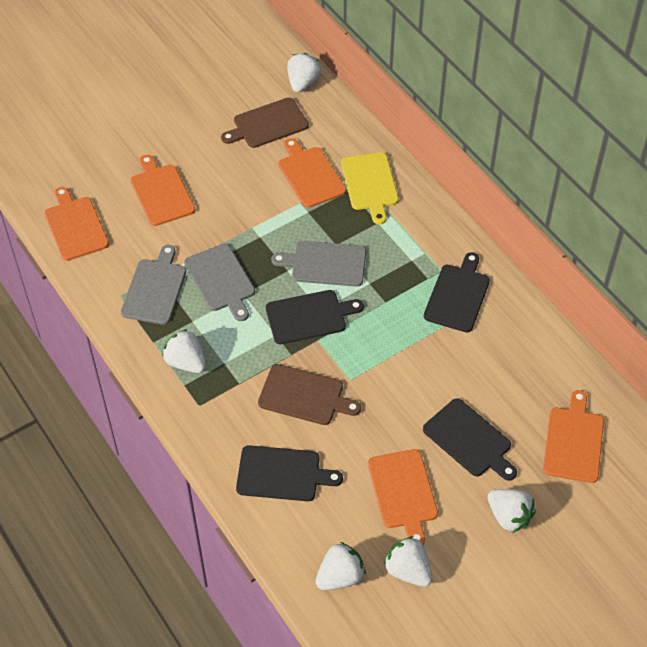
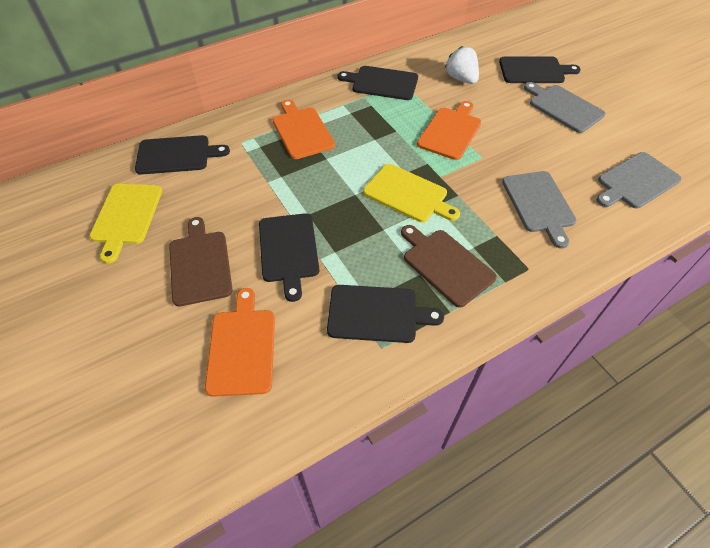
black cutting board: 4 -> 5
orange cutting board: 5 -> 3
white strawberry: 5 -> 1
yellow cutting board: 1 -> 2

